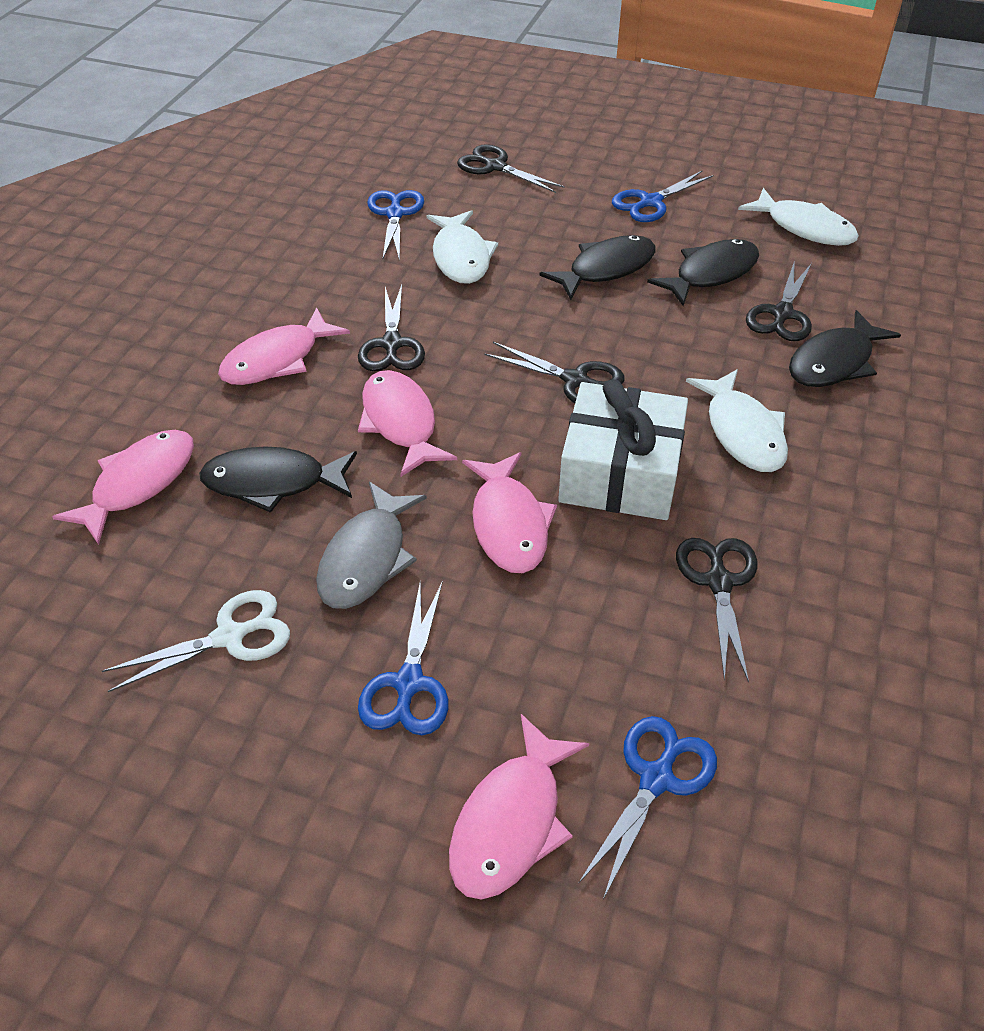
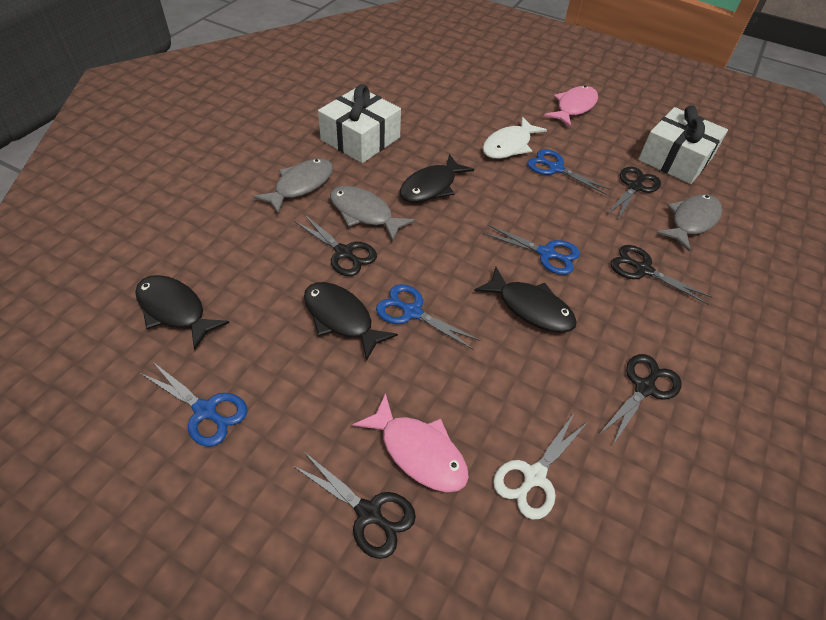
grey fish: 1 -> 3
pink fish: 5 -> 2
white fish: 3 -> 1
white gift: 1 -> 2

